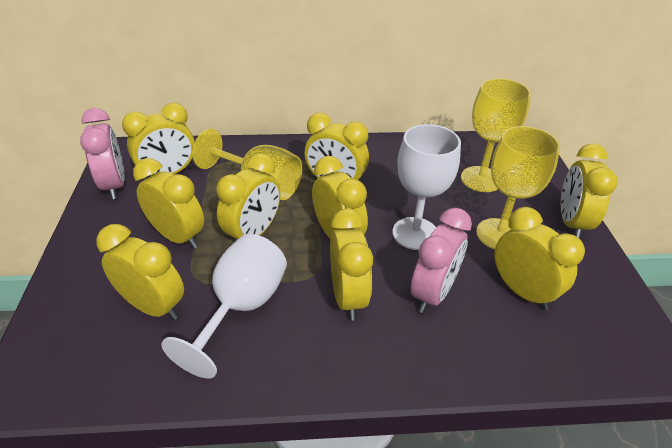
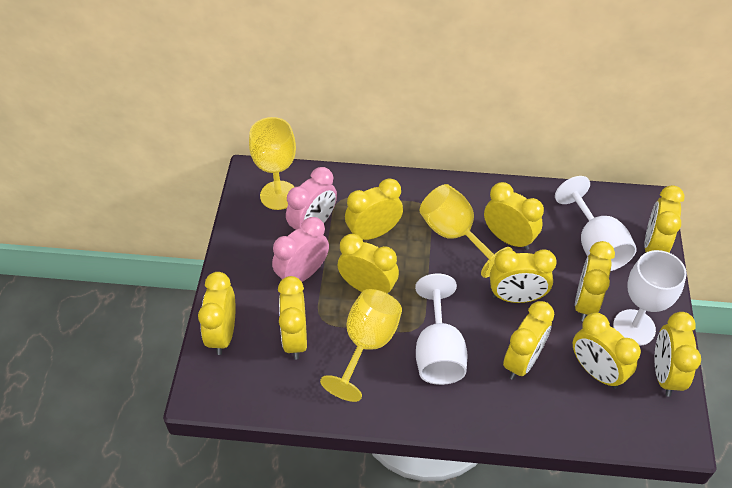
white goblet: 2 -> 3
yellow clock: 9 -> 11

